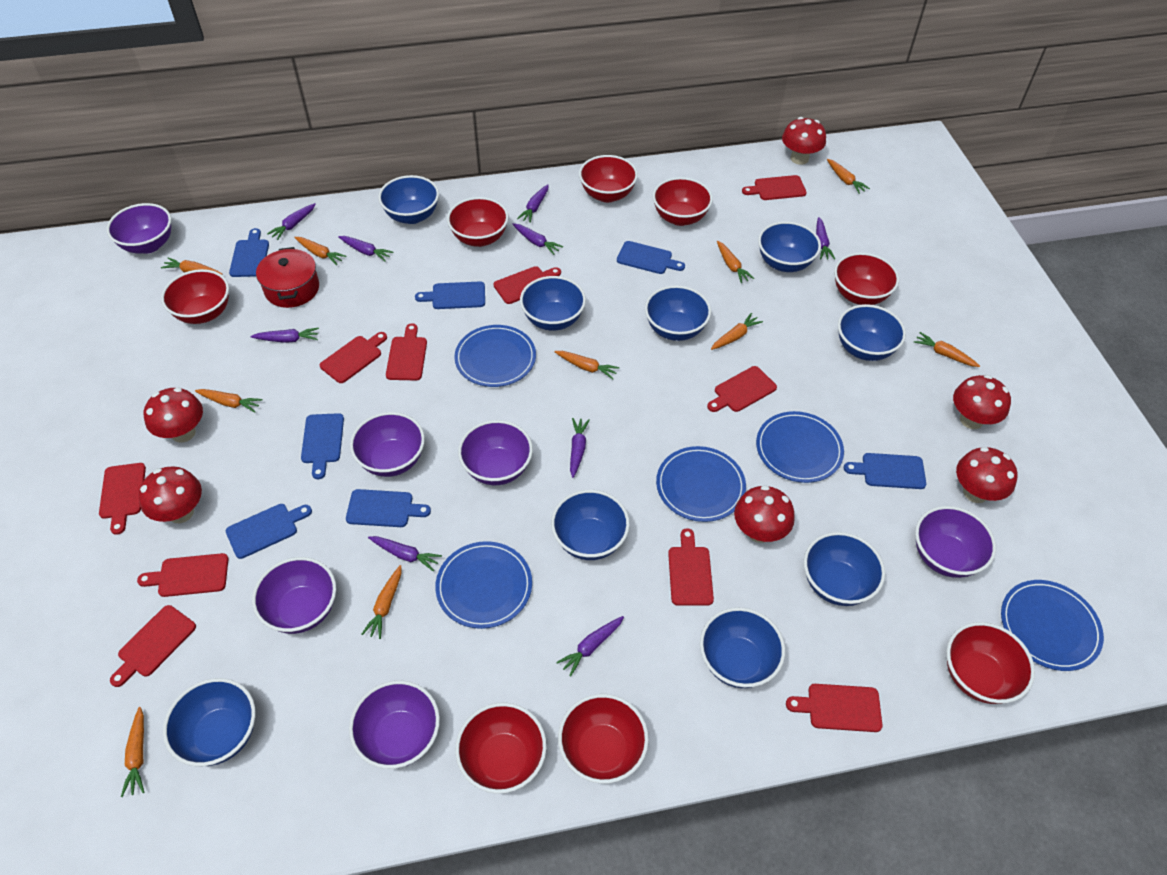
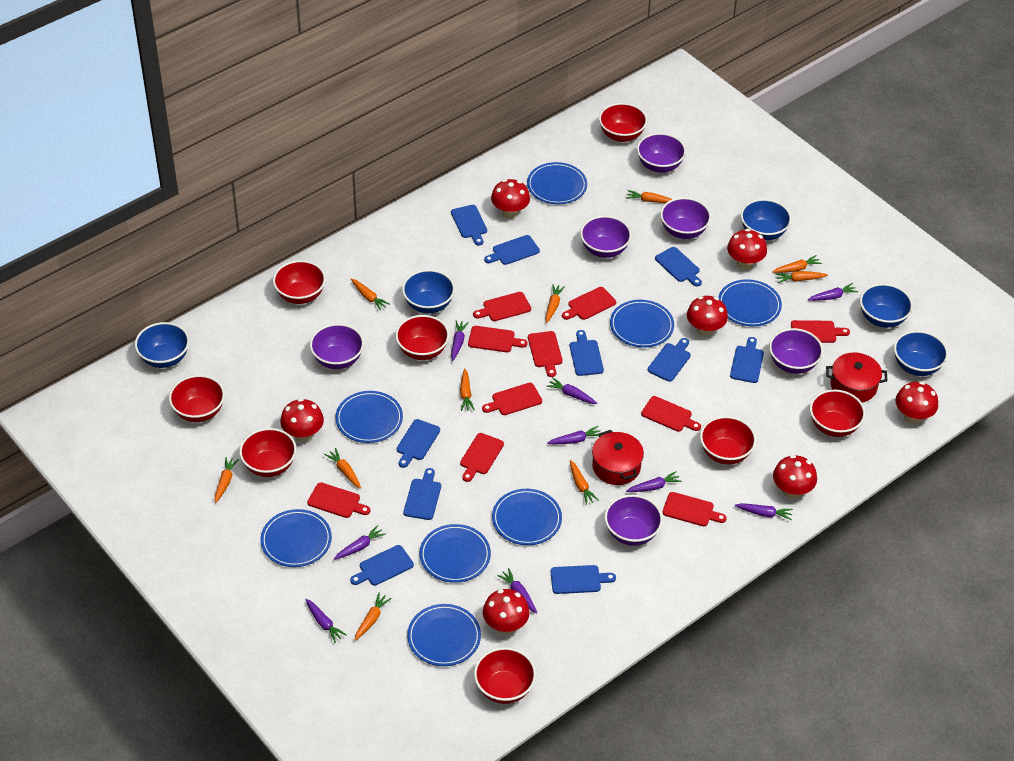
blue bowl: 9 -> 5
blue cutting board: 7 -> 10
blue plate: 5 -> 8
red mushroom: 6 -> 7
red pot: 1 -> 2

